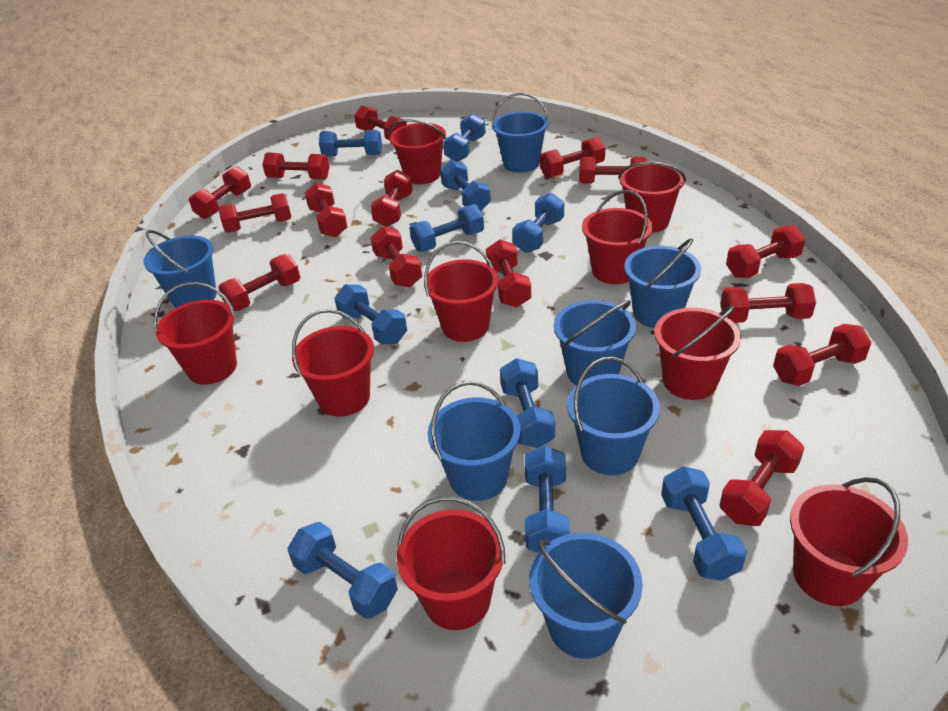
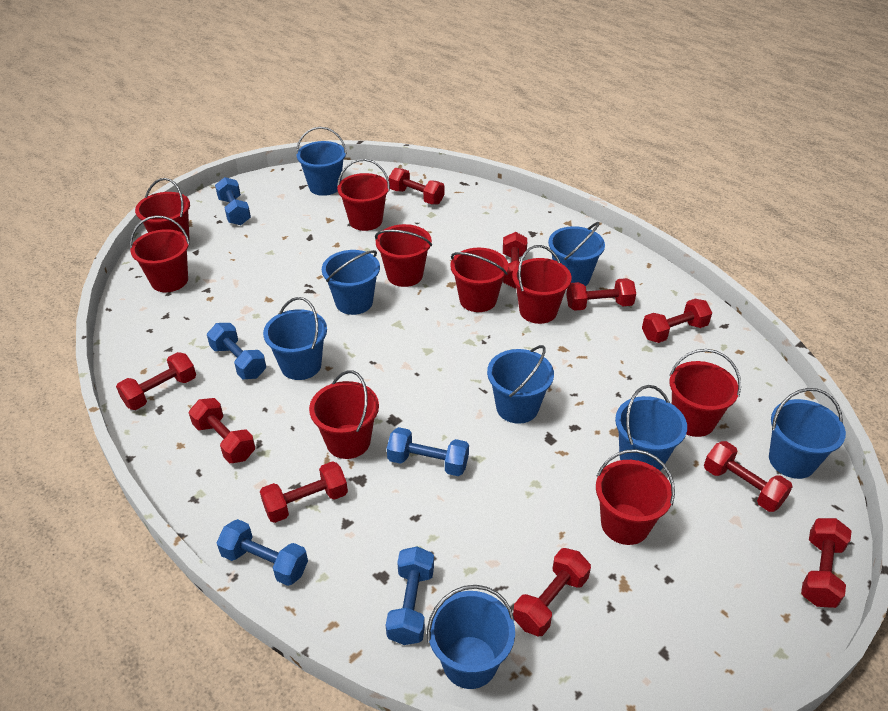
blue bucket: 7 -> 8
blue dumbbell: 10 -> 5
red dumbbell: 15 -> 10

